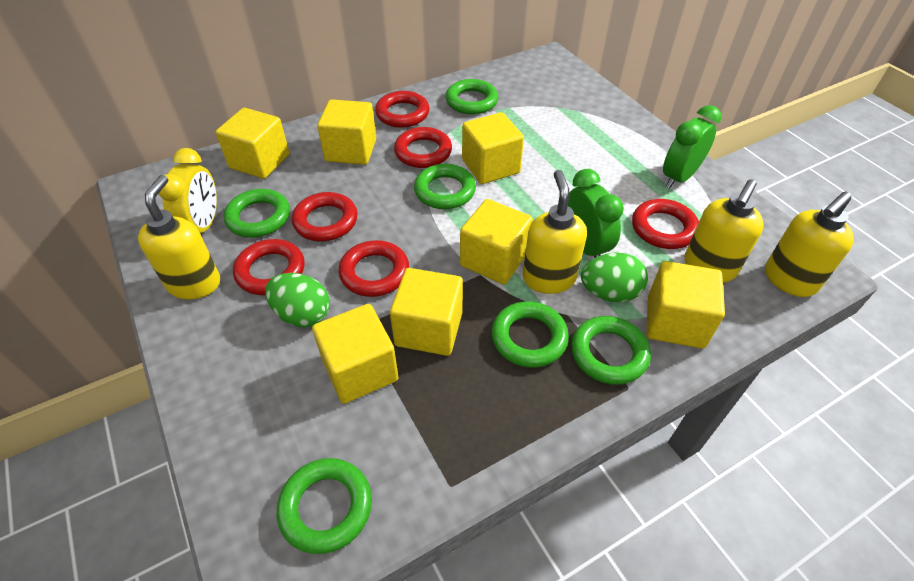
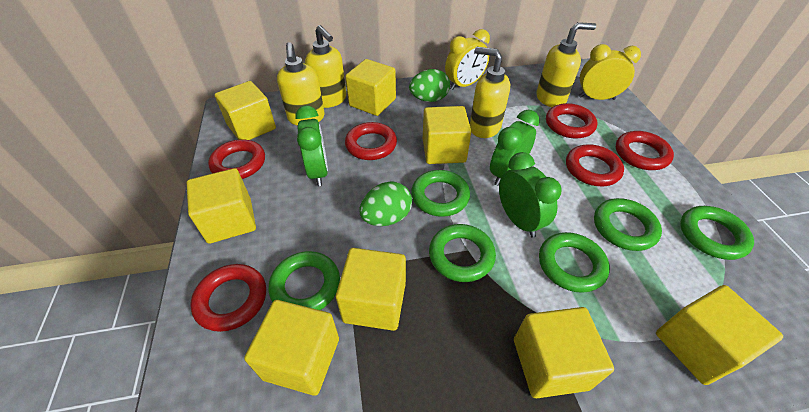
green clock: 2 -> 3
yellow clock: 1 -> 2
yellow cube: 7 -> 8

